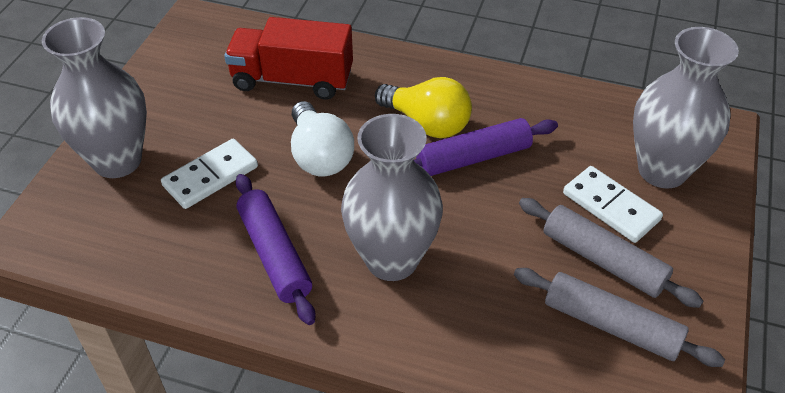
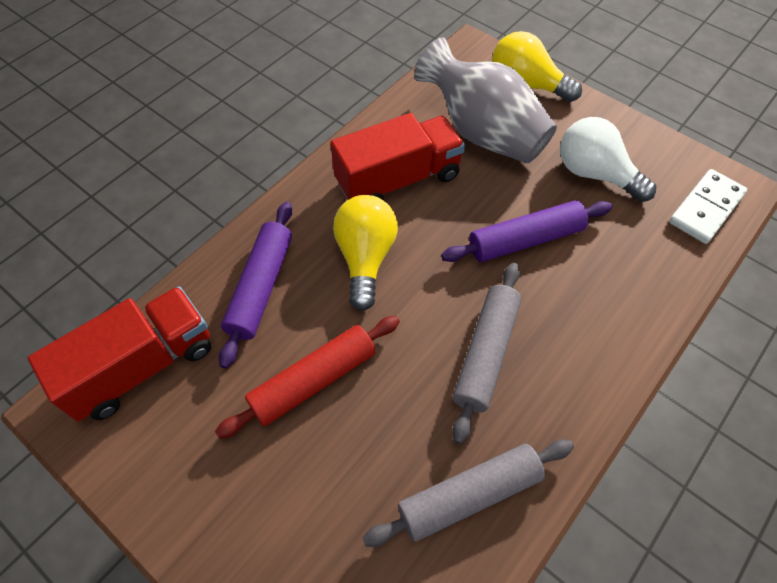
grey vase: 3 -> 1
red rolling pin: 0 -> 1
red truck: 1 -> 2
white domino: 2 -> 1
yellow light bulb: 1 -> 2

